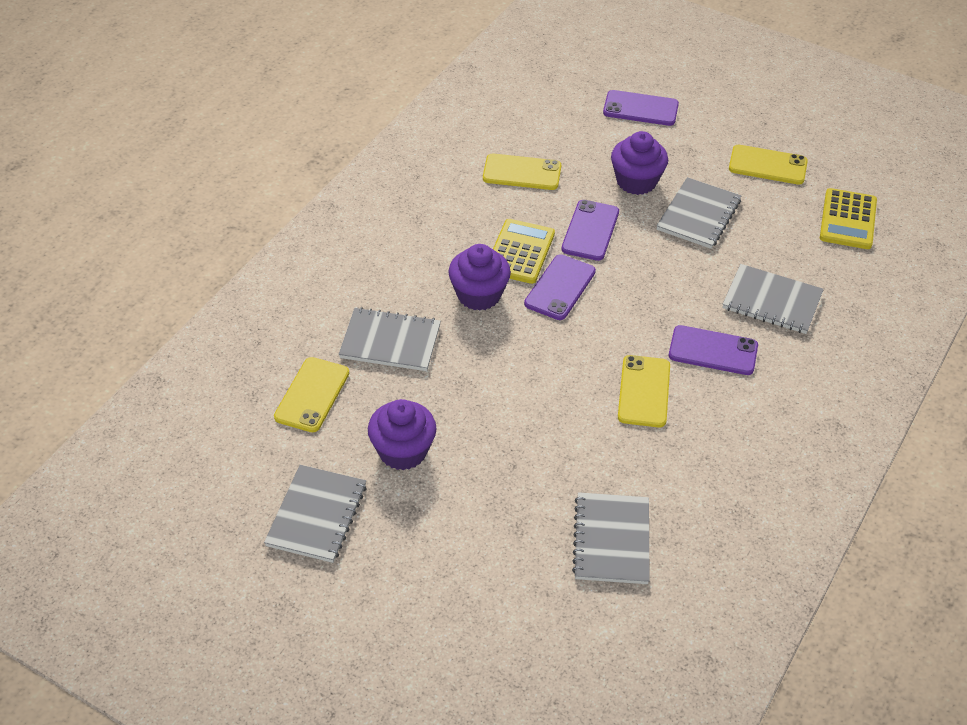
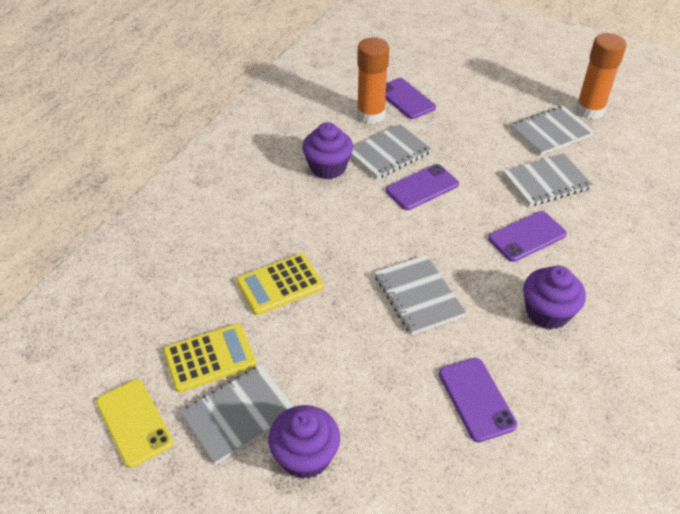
orange glue stick: 0 -> 2
yellow phone: 4 -> 1

